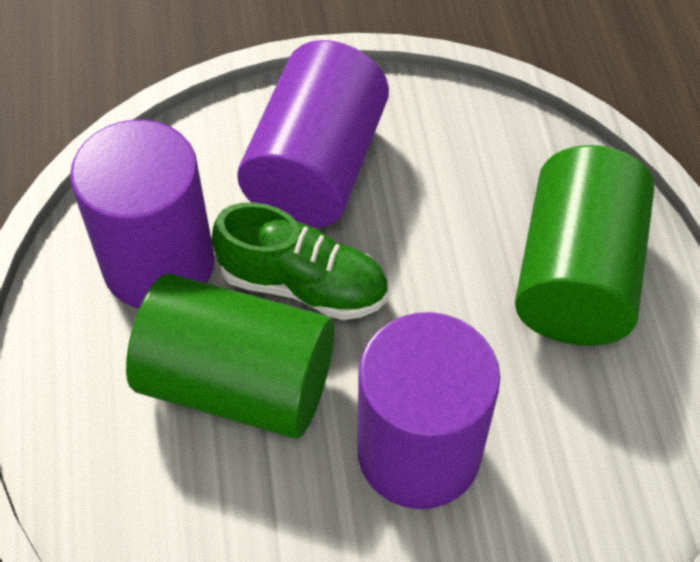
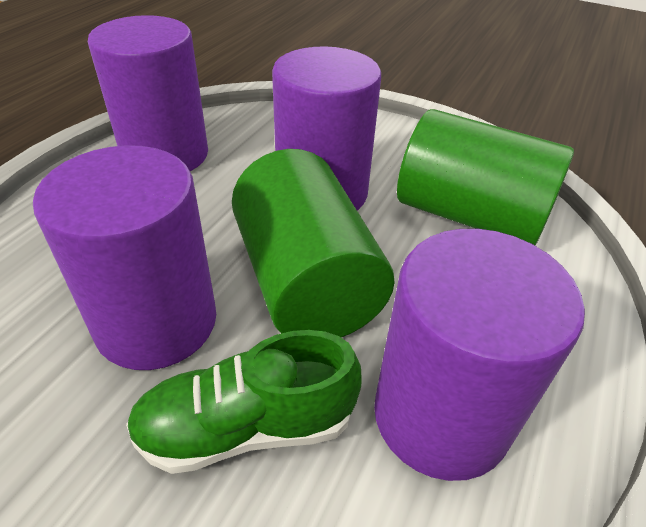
purple cylinder: 3 -> 4

